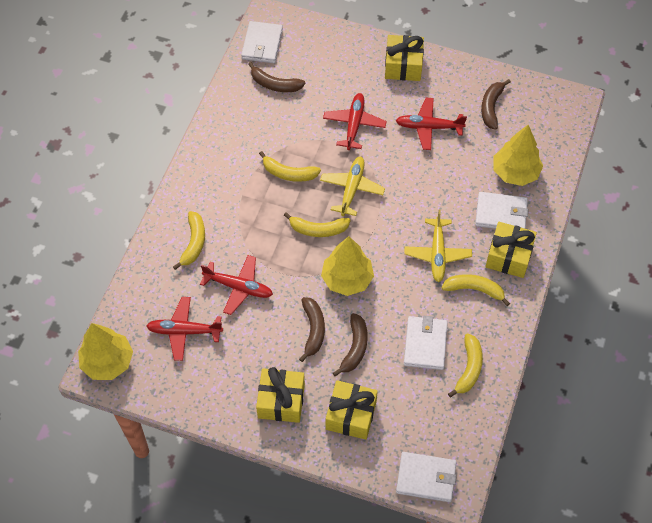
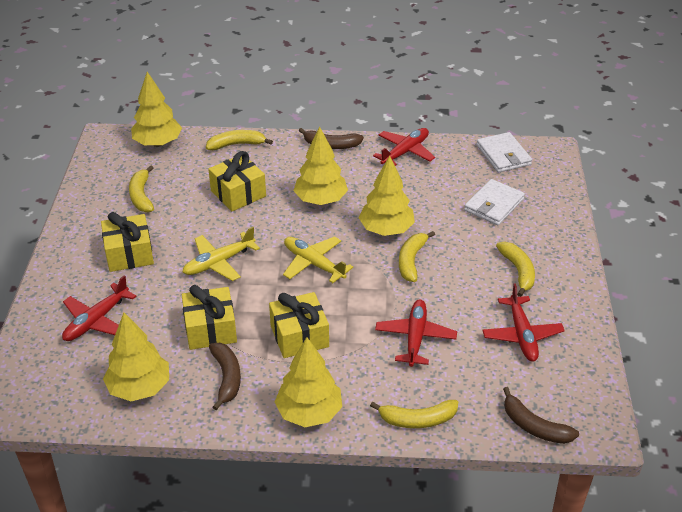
brown banana: 4 -> 3
white wallet: 4 -> 2
yellow tree: 3 -> 5

